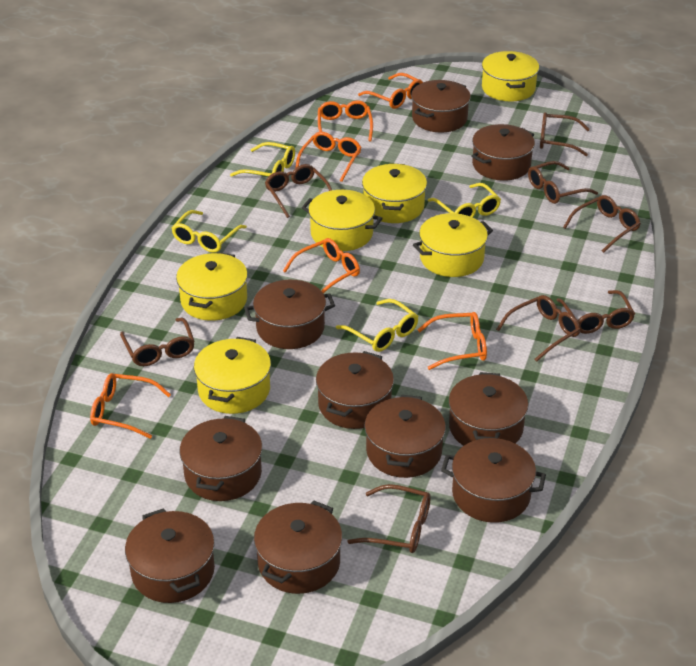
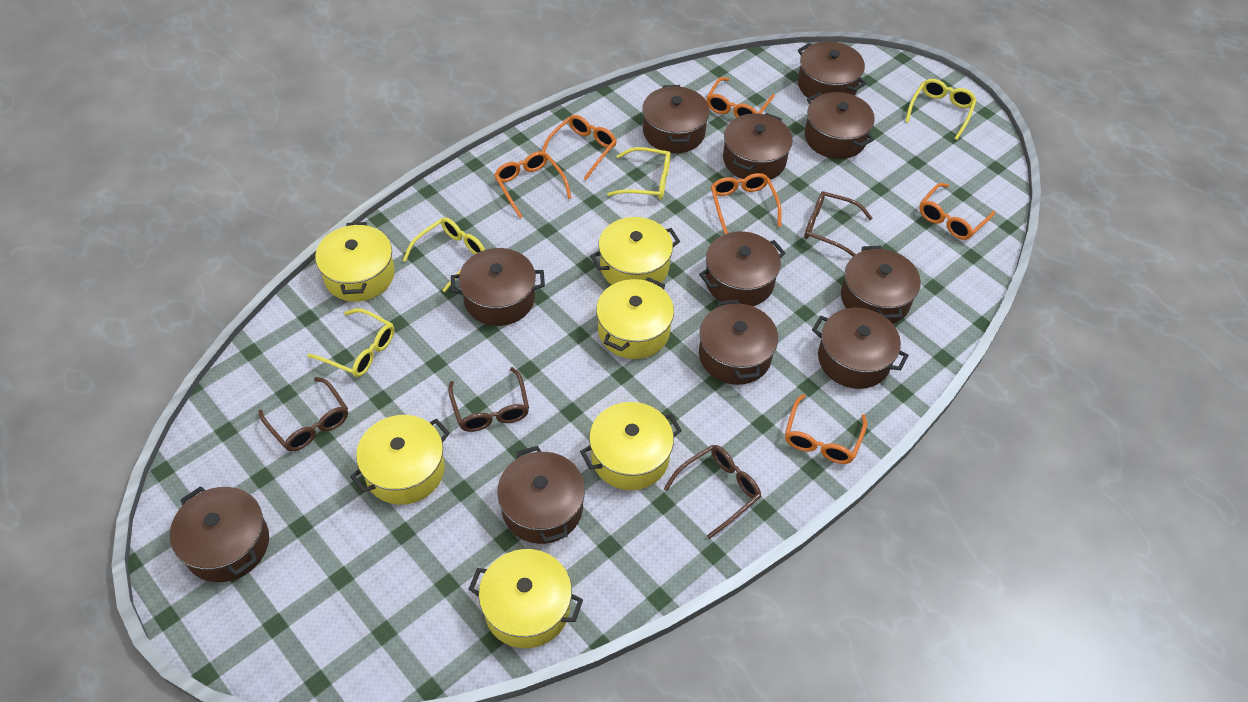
brown glasses: 8 -> 4
brown pot: 10 -> 11

